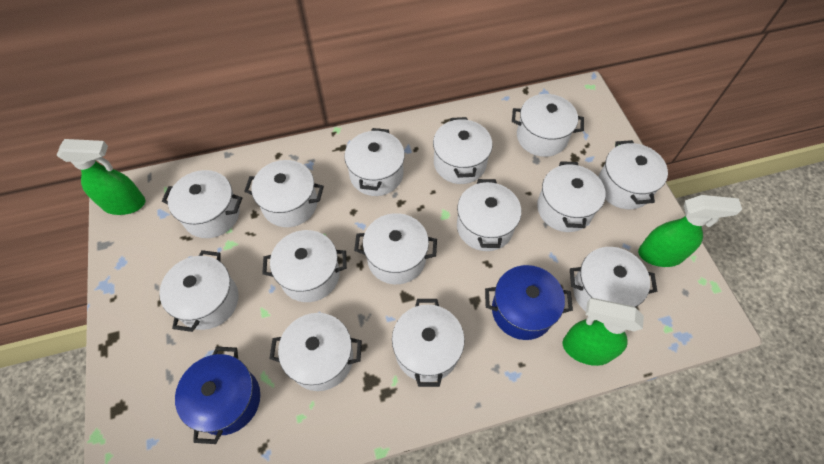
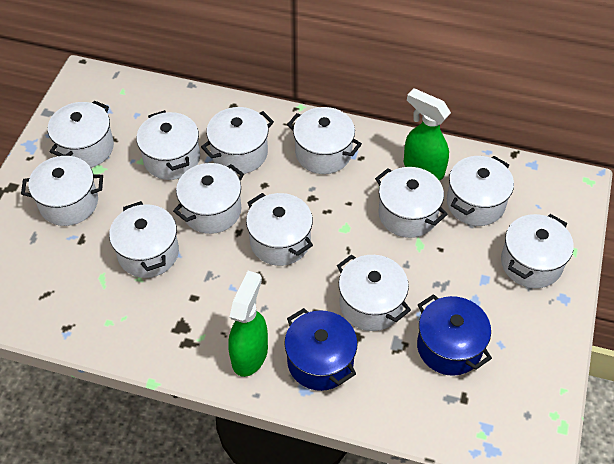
green spray bottle: 3 -> 2
white pot: 14 -> 12

